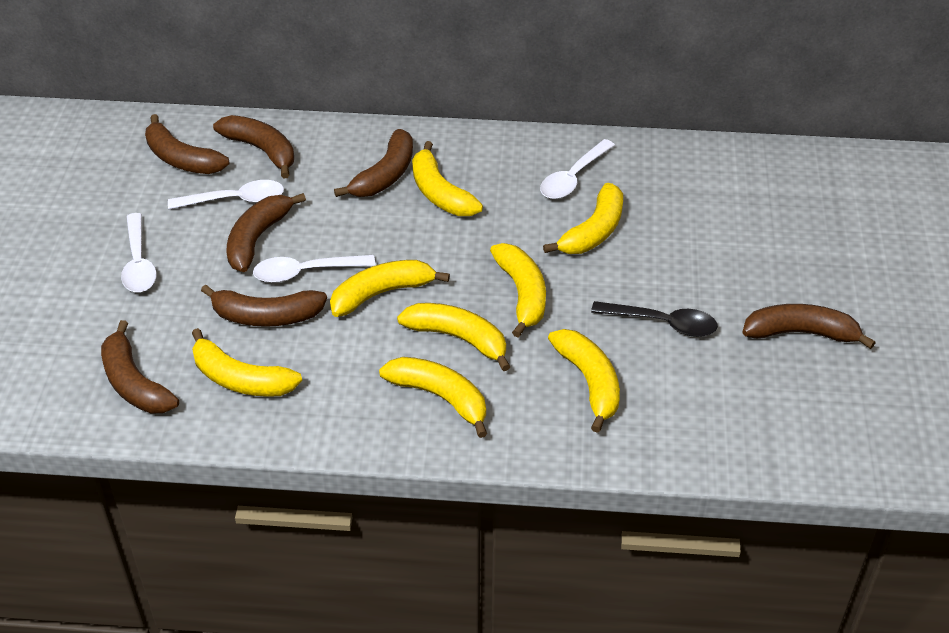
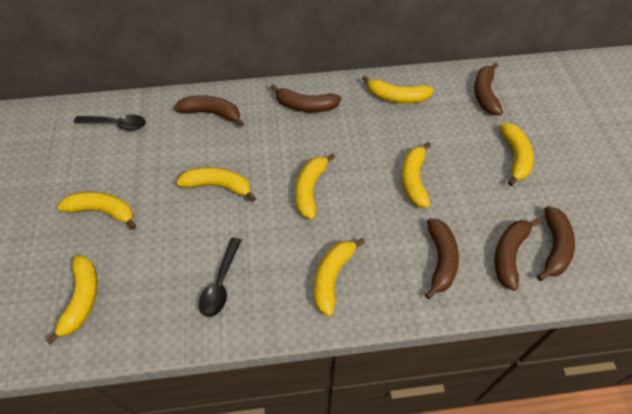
black spoon: 1 -> 2
brown banana: 7 -> 6
white spoon: 4 -> 0

